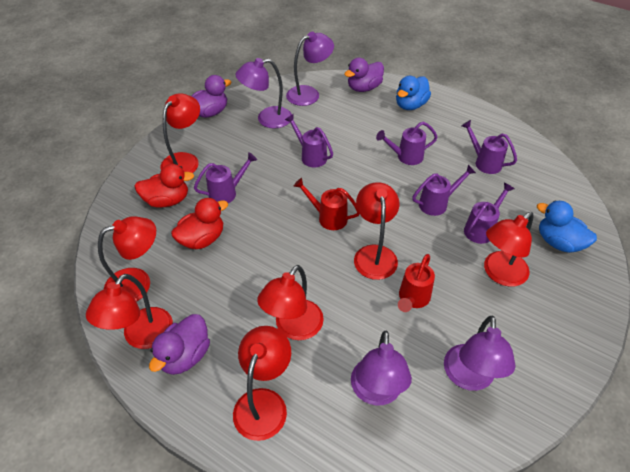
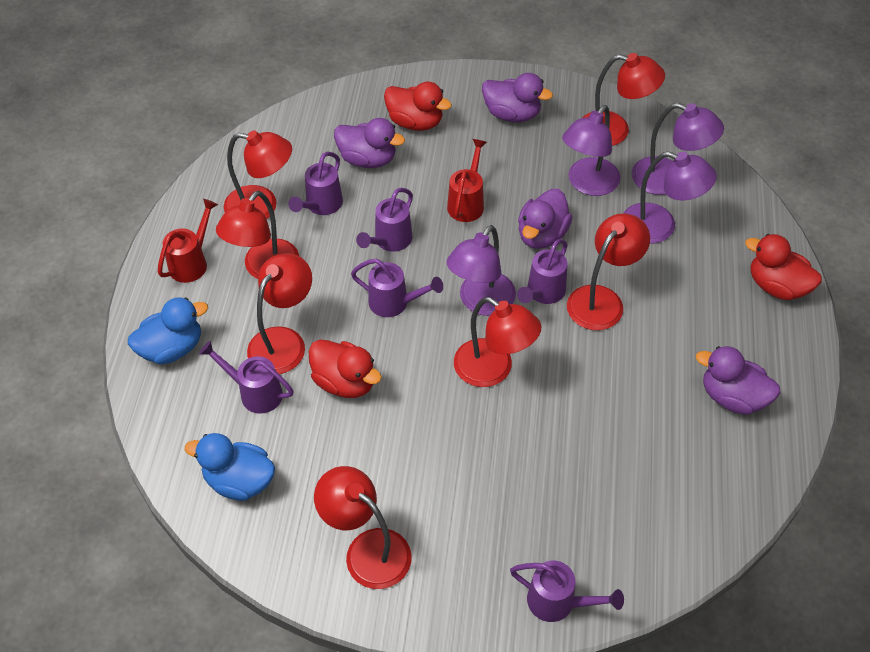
purple duck: 3 -> 4
red duck: 2 -> 3

